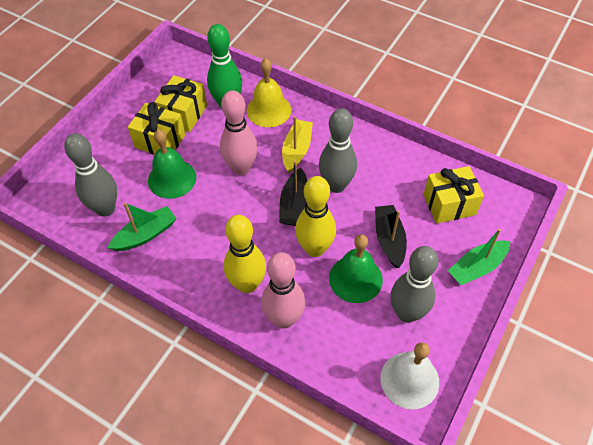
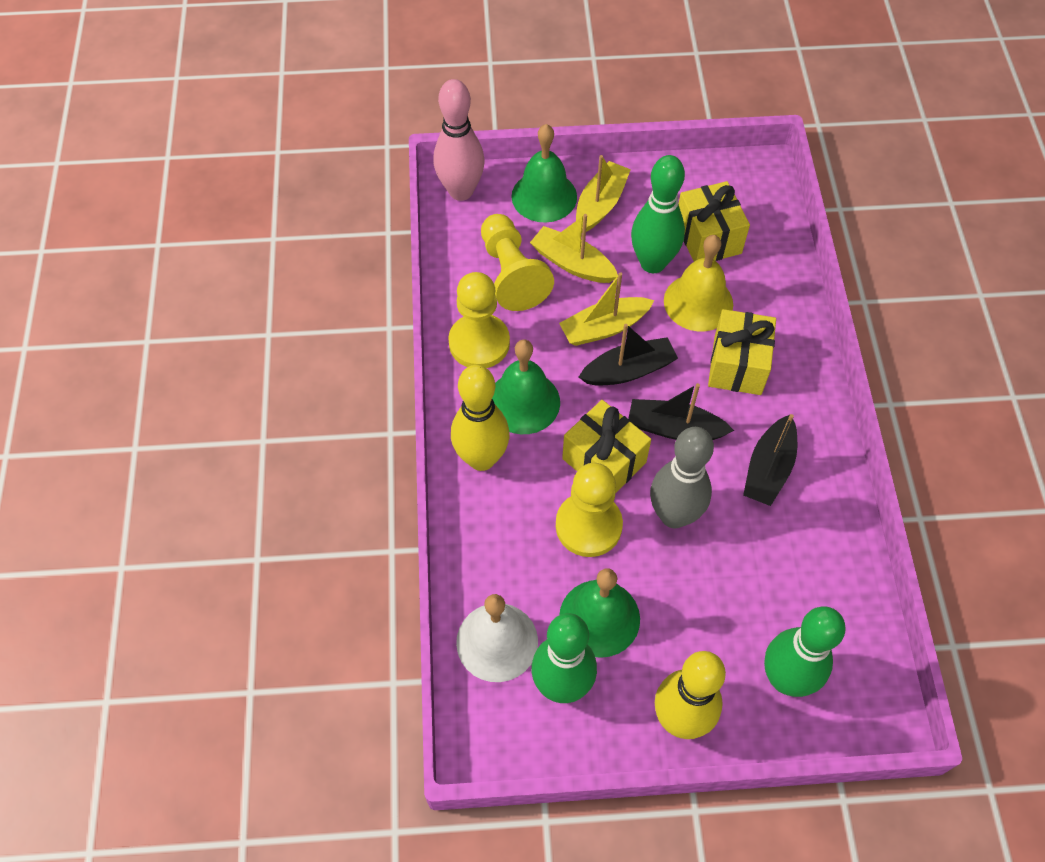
black boat: 2 -> 3
green bell: 2 -> 3
green boat: 2 -> 0
green bowling pin: 1 -> 3
grey bowling pin: 3 -> 1
pink bowling pin: 2 -> 1
yellow boat: 1 -> 3
yellow pawn: 0 -> 3

